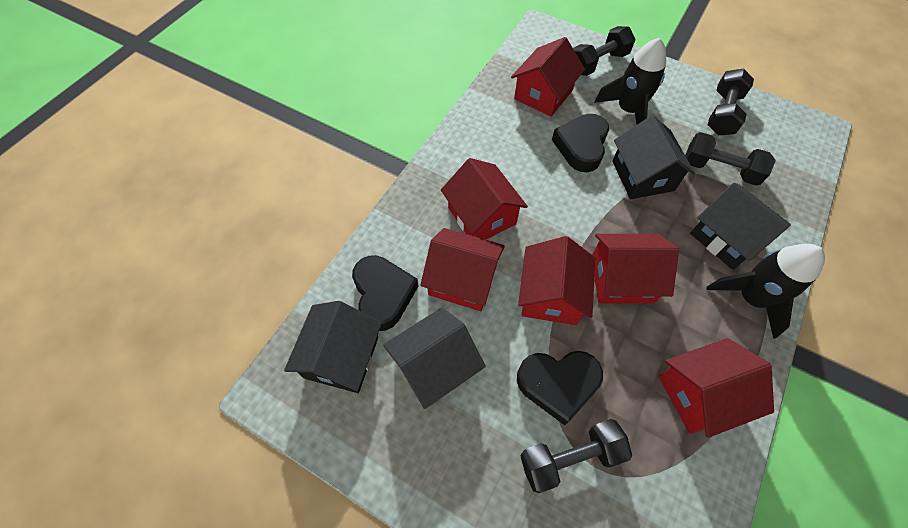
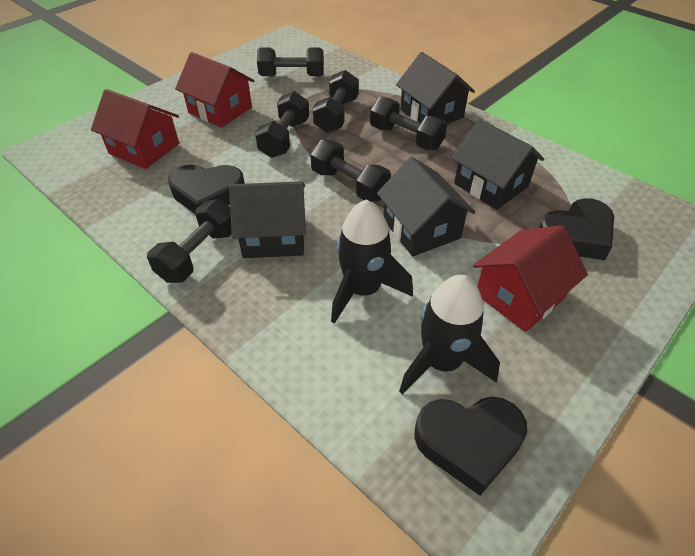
black dumbbell: 4 -> 6
red house: 6 -> 3

